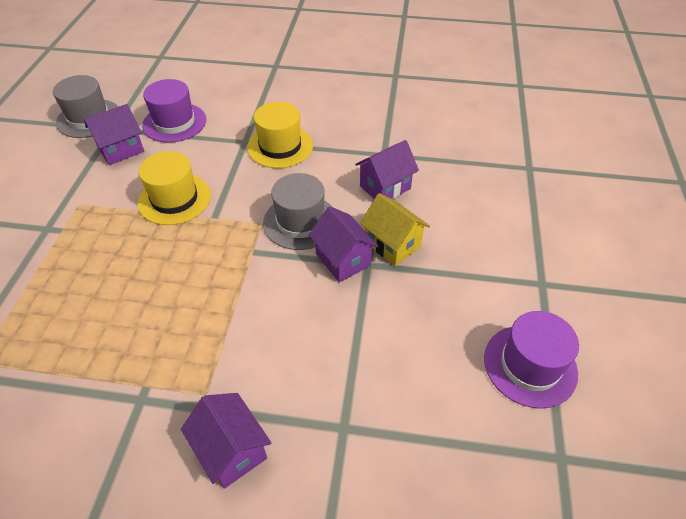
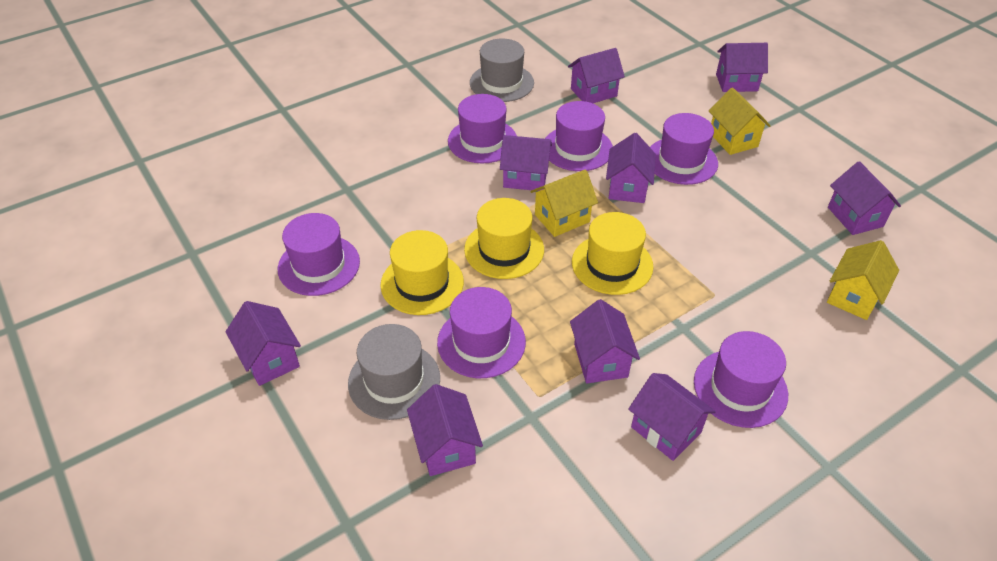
purple hat: 2 -> 6
purple house: 4 -> 9
yellow hat: 2 -> 3
yellow house: 1 -> 3

